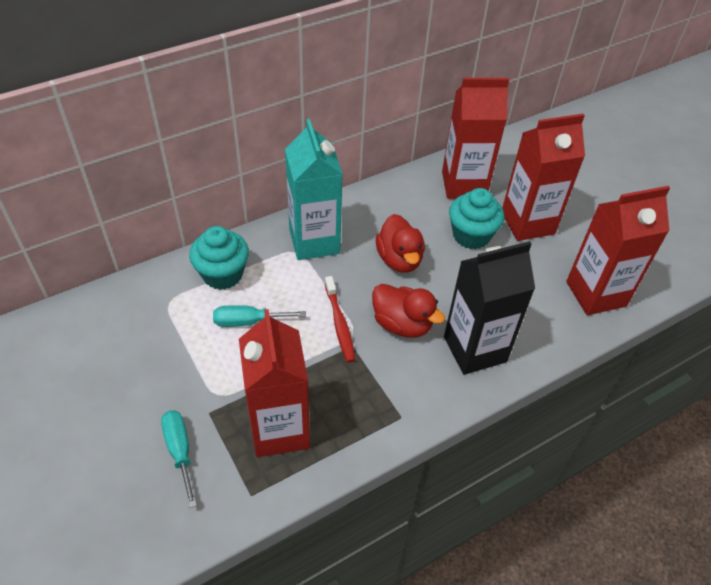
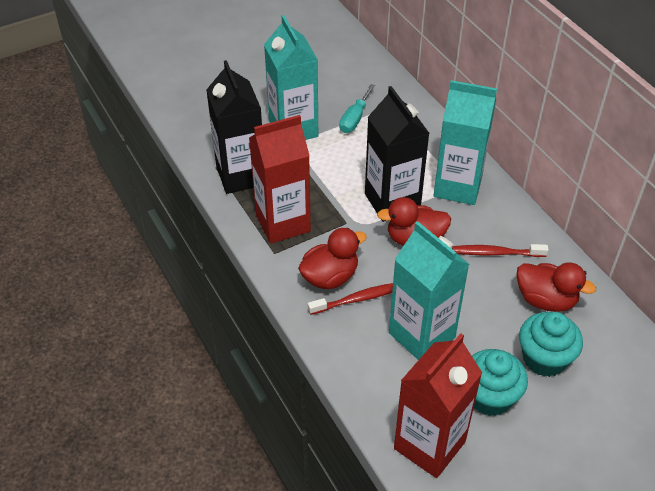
black carton: 1 -> 2
red carton: 4 -> 2
red duck: 2 -> 3
red toothbrush: 1 -> 2
turquoise carton: 1 -> 3
turquoise screwdriver: 2 -> 1

